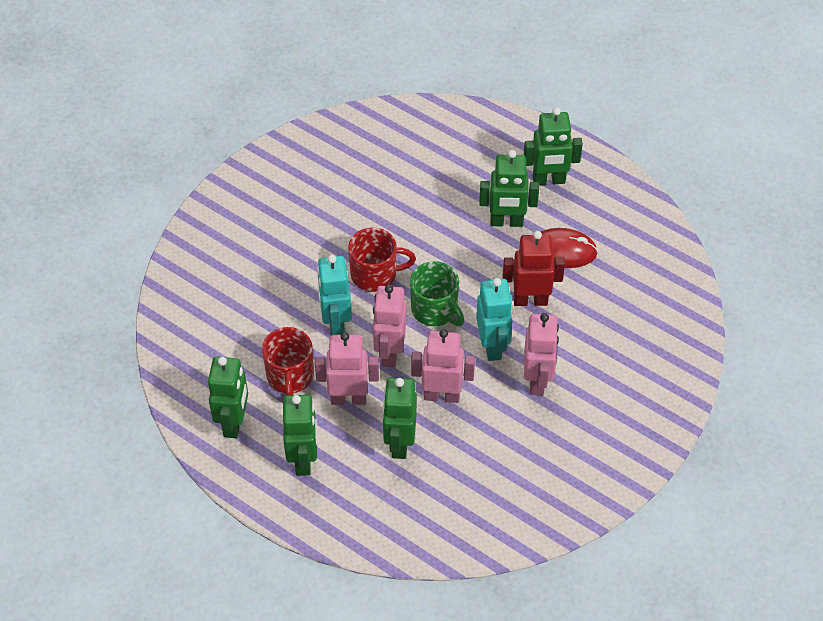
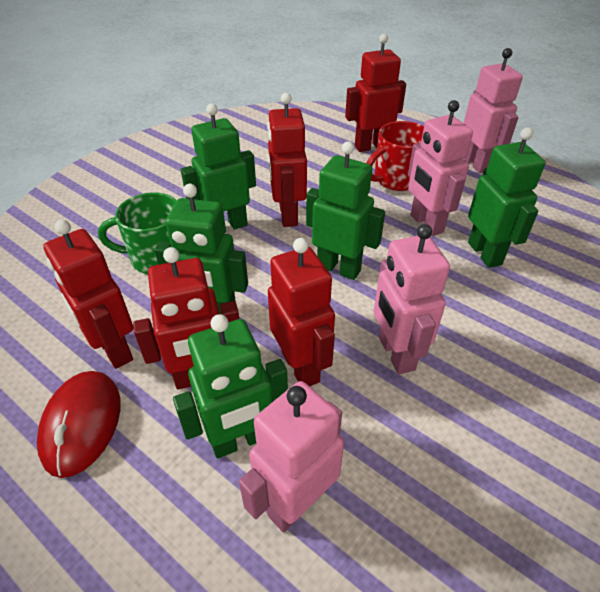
red mug: 2 -> 1
red robot: 1 -> 5
turquoise robot: 2 -> 0

